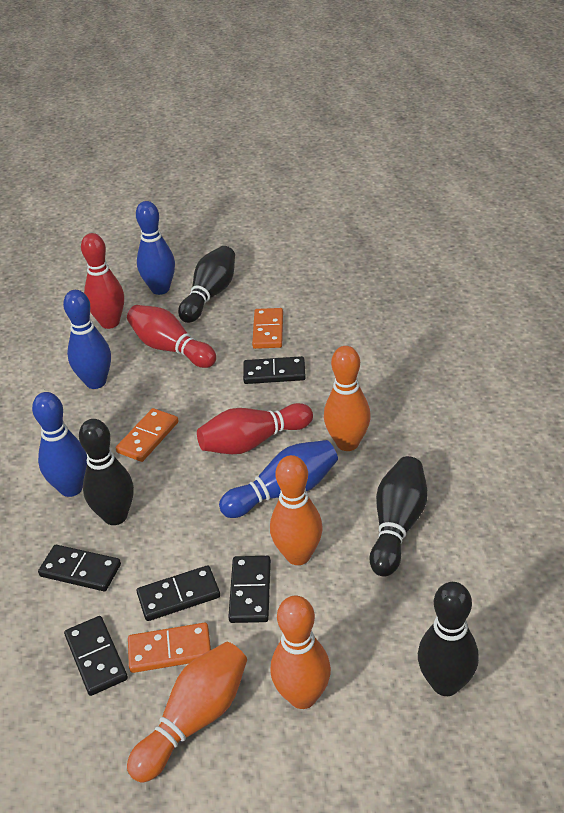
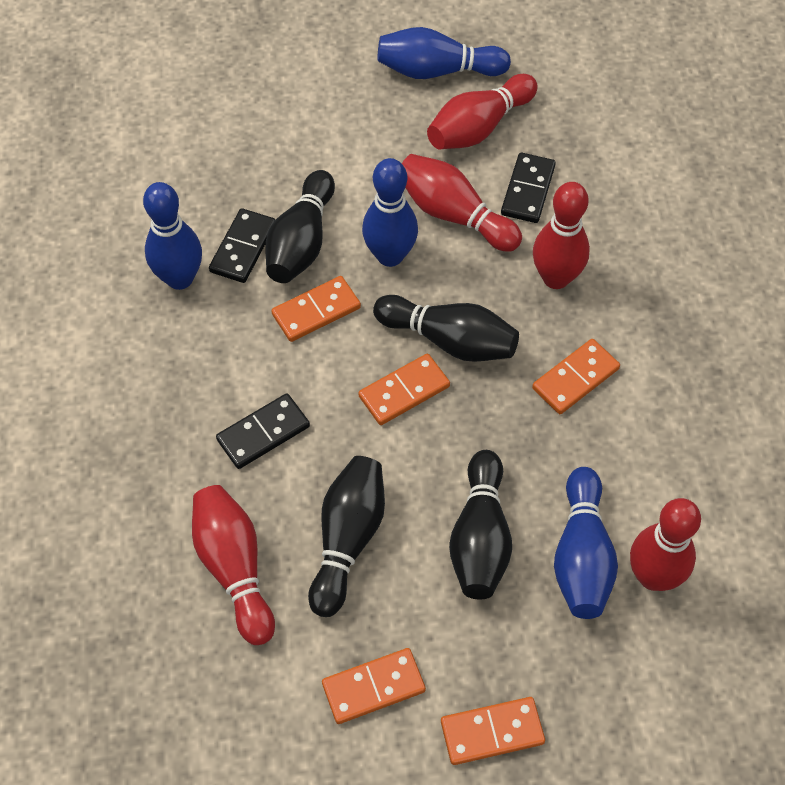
black domino: 5 -> 3
orange bowling pin: 4 -> 0
orange domino: 3 -> 5
red bowling pin: 3 -> 5

